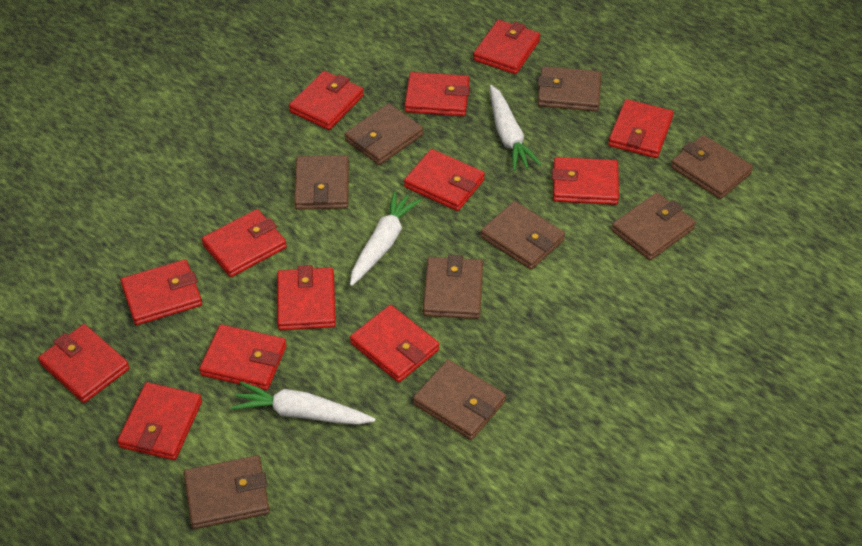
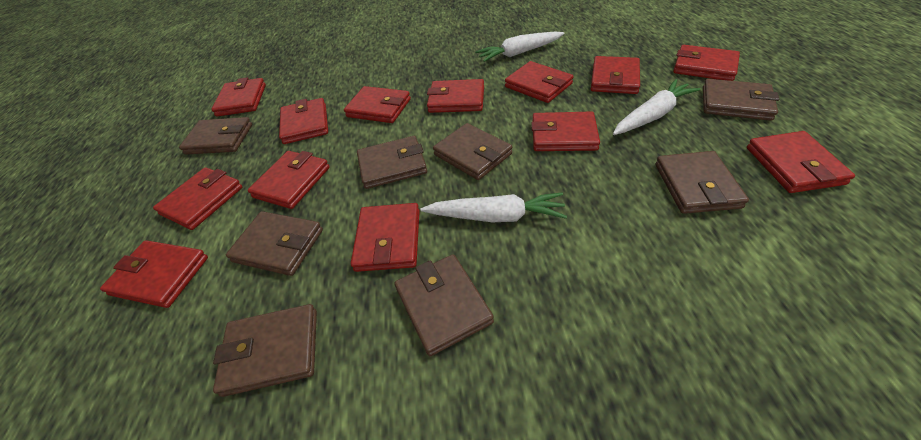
brown wallet: 9 -> 8

